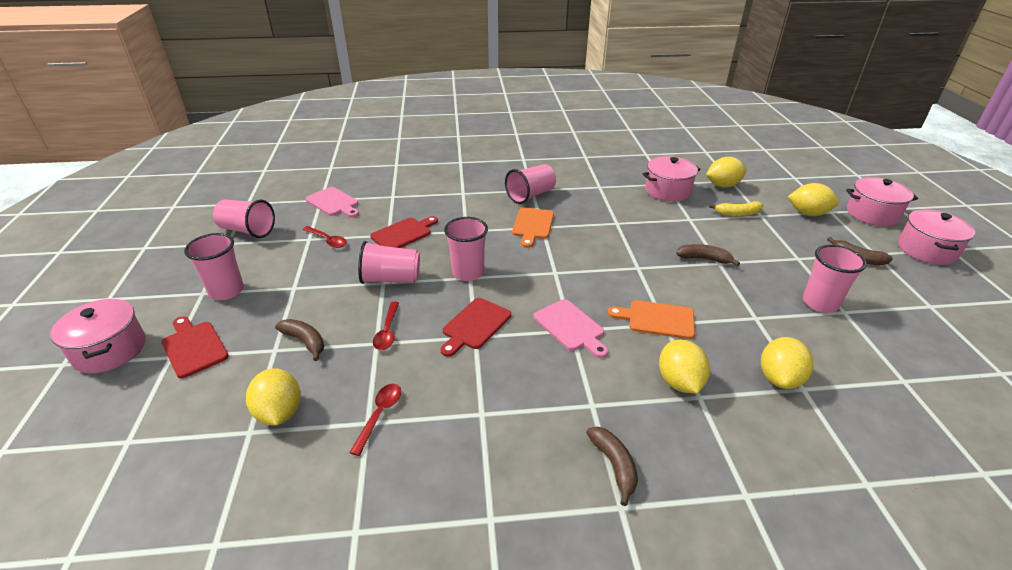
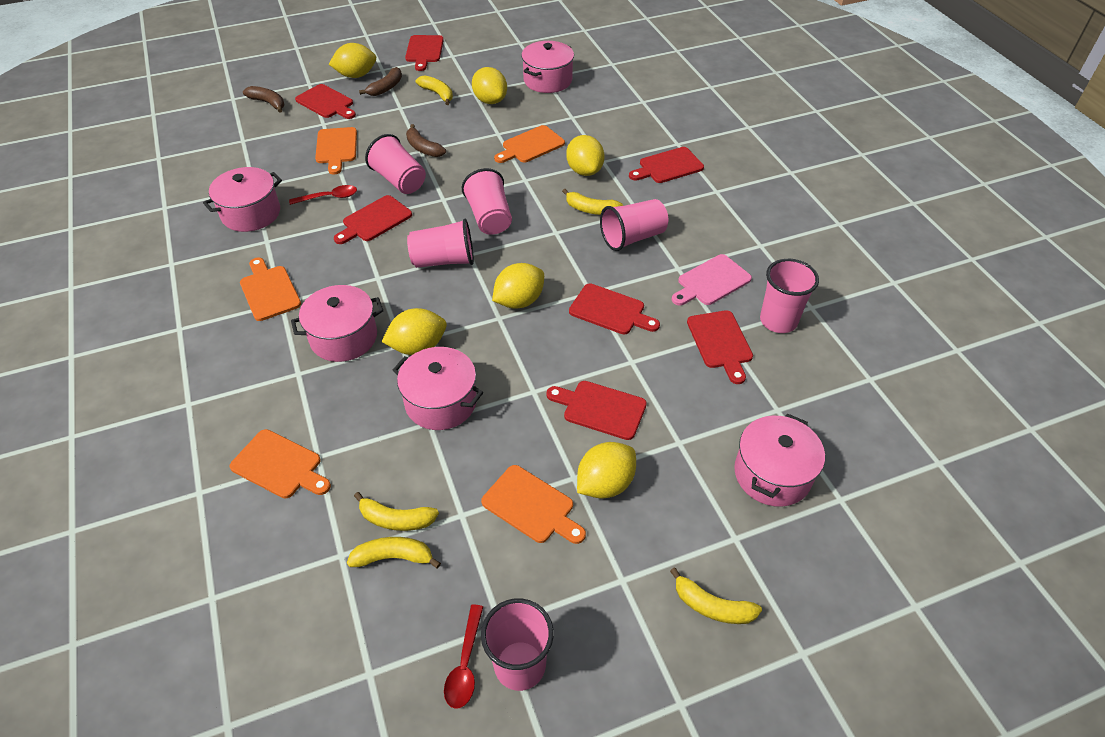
brown banana: 4 -> 3
orange cutting board: 2 -> 5
pink cutting board: 2 -> 1
pink pot: 4 -> 5
red cutting board: 3 -> 7
red spoon: 3 -> 2
yellow banana: 1 -> 5
yellow lemon: 5 -> 6

